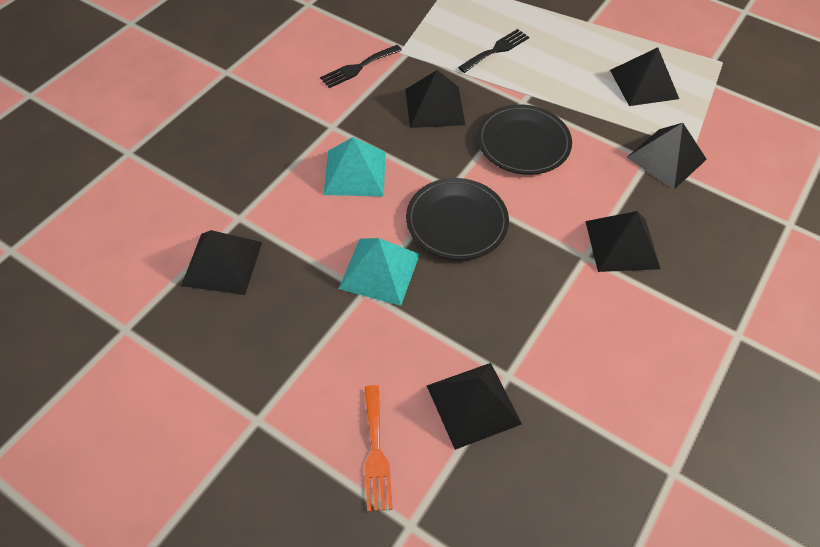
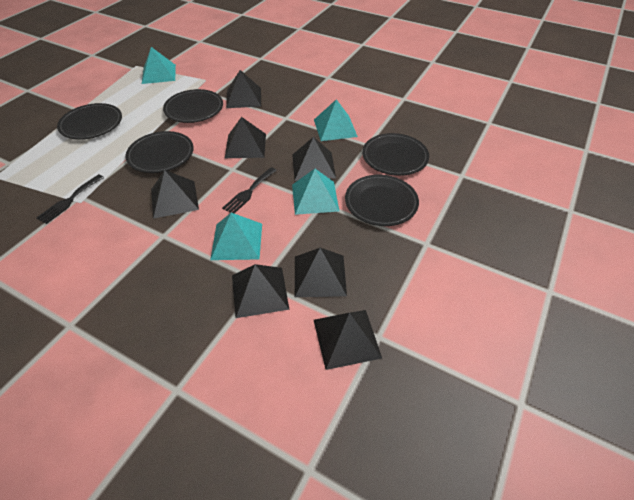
black plate: 2 -> 5
black pyramid: 6 -> 7
orange fork: 1 -> 0
turquoise pyramid: 2 -> 4

